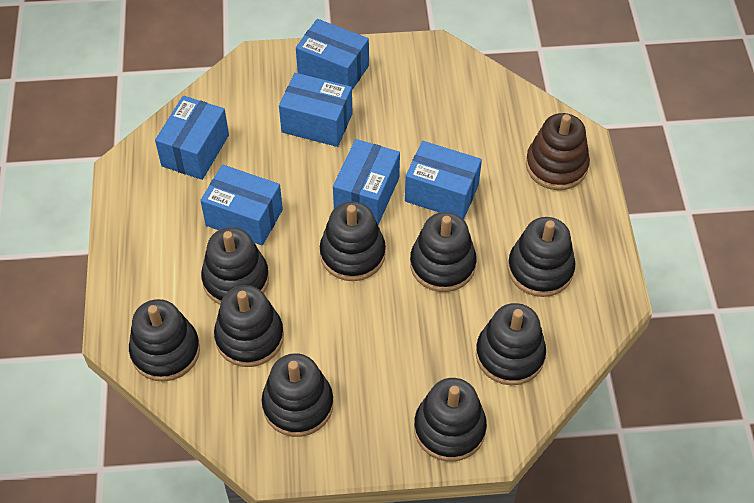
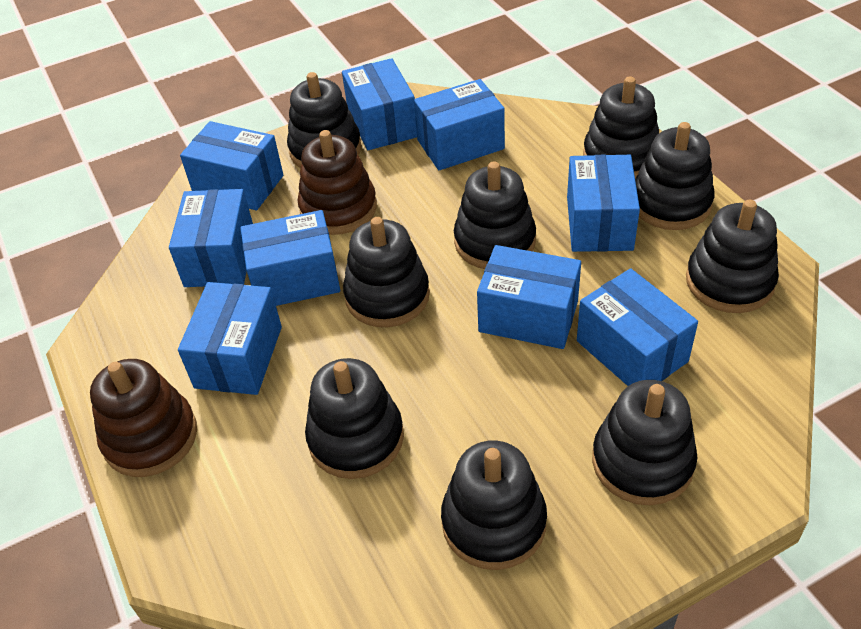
blue box: 6 -> 9
brown stacking toy: 1 -> 2

